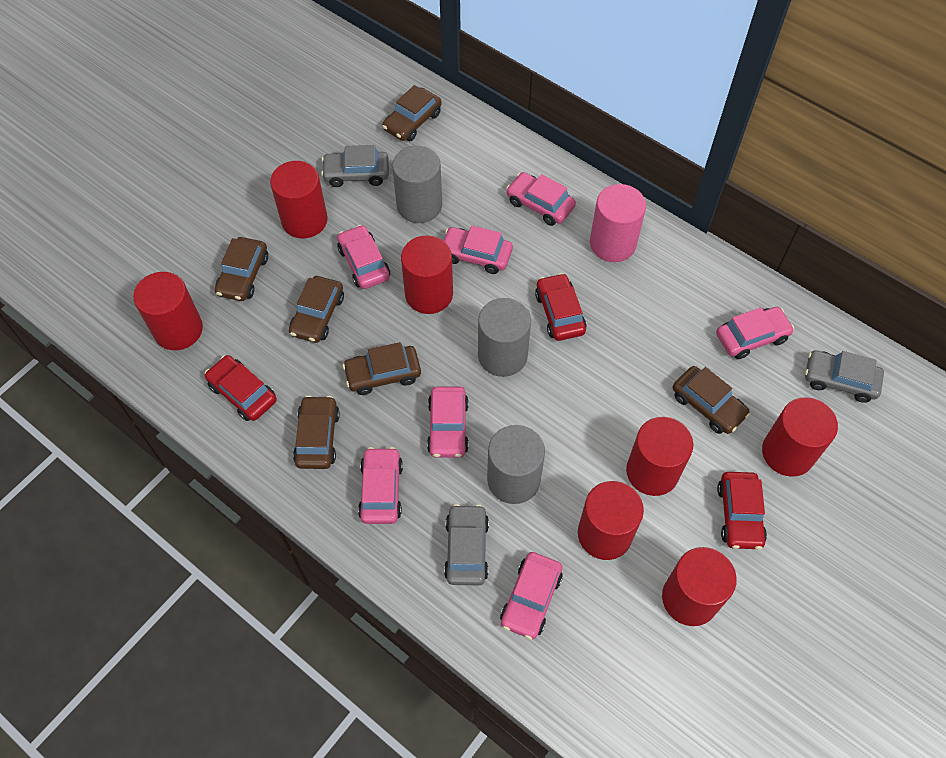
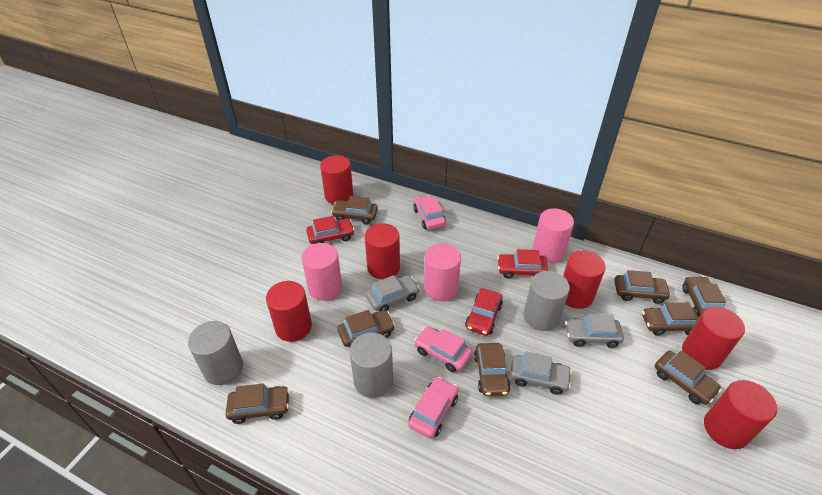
brown car: 6 -> 8
pink car: 7 -> 3
pink cylinder: 1 -> 3
red cylinder: 7 -> 6

